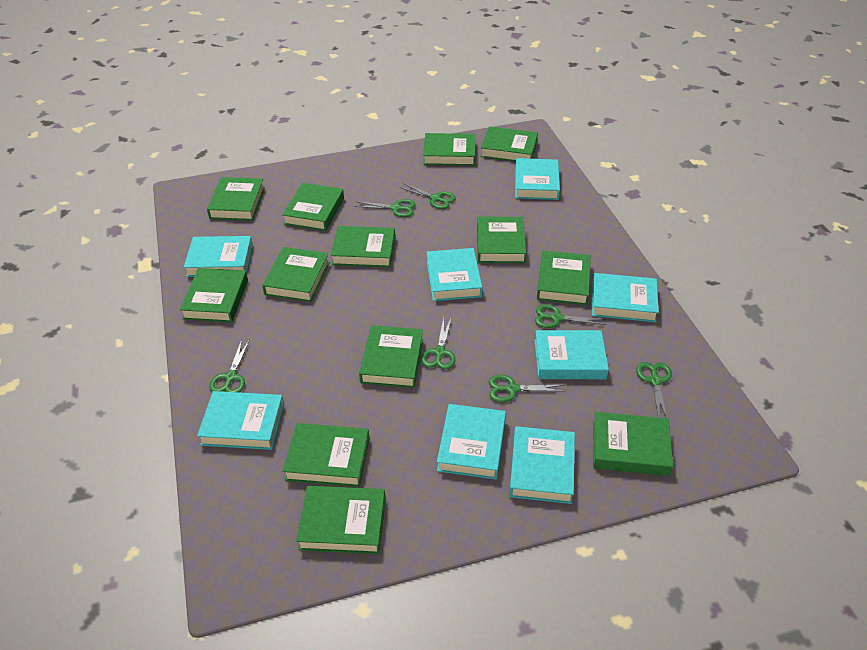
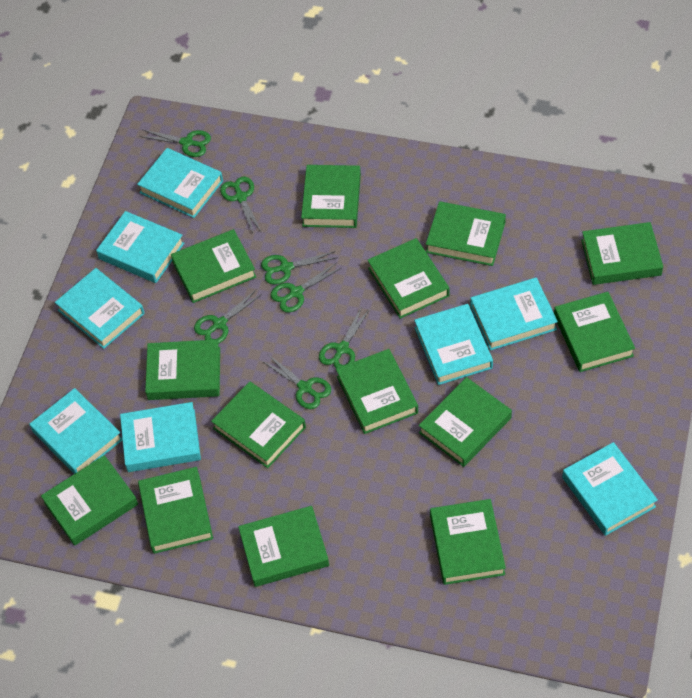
green book: 13 -> 14

